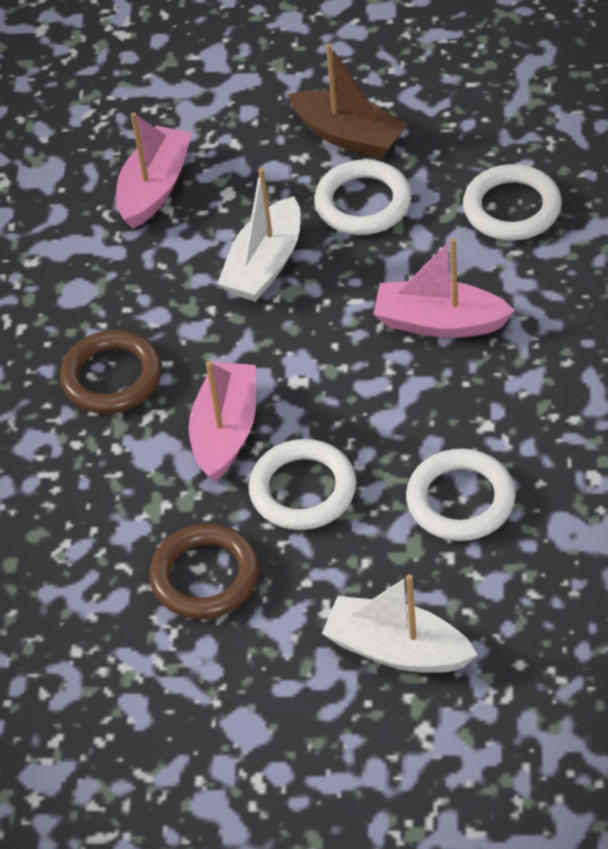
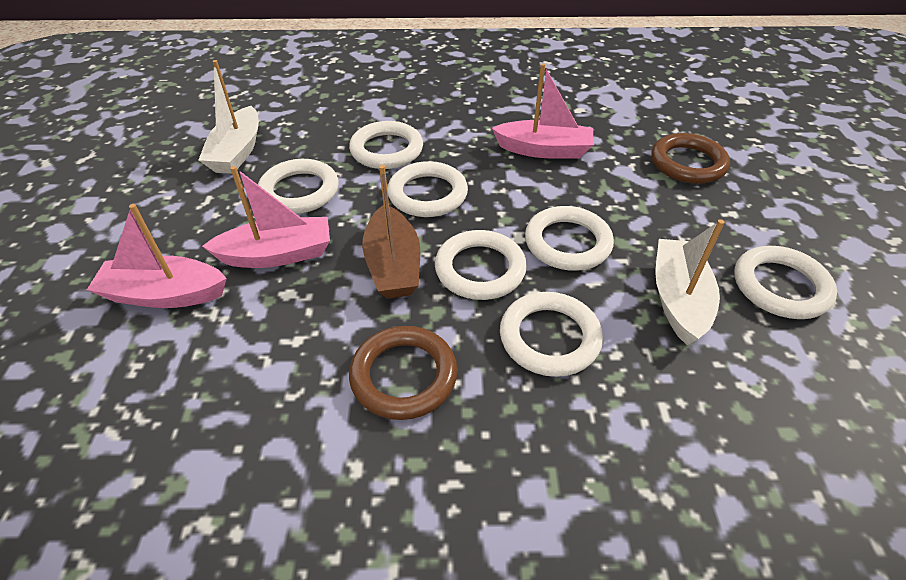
white ring: 4 -> 7

